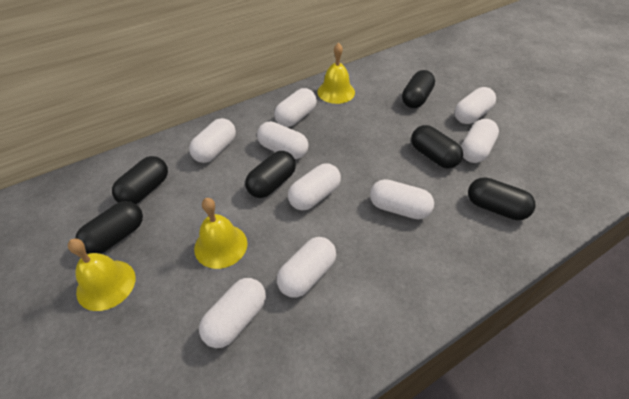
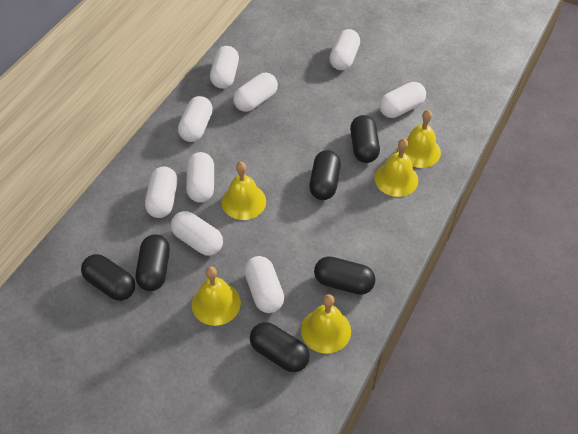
yellow bell: 3 -> 5

